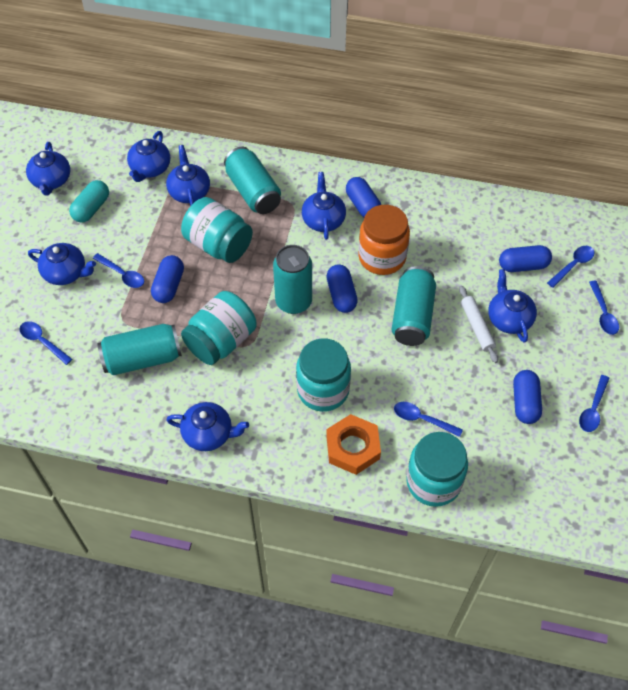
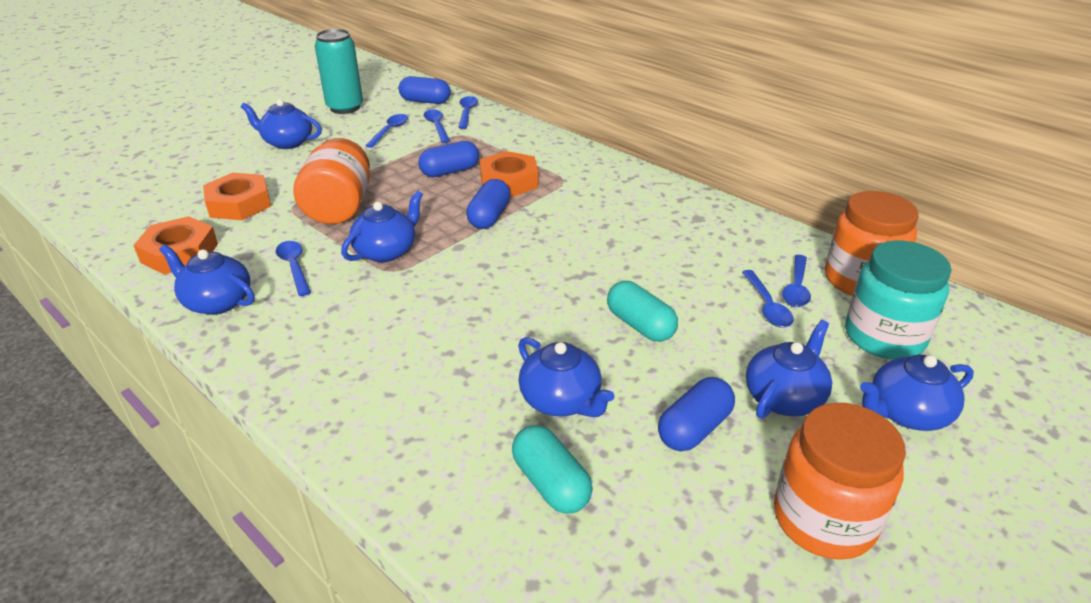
blue capsule: 5 -> 4
blue teapot: 7 -> 6
orange jar: 1 -> 3
orange nut: 1 -> 3
turquoise can: 4 -> 1
turquoise capsule: 1 -> 2
turquoise jar: 4 -> 1
white rolling pin: 1 -> 0

